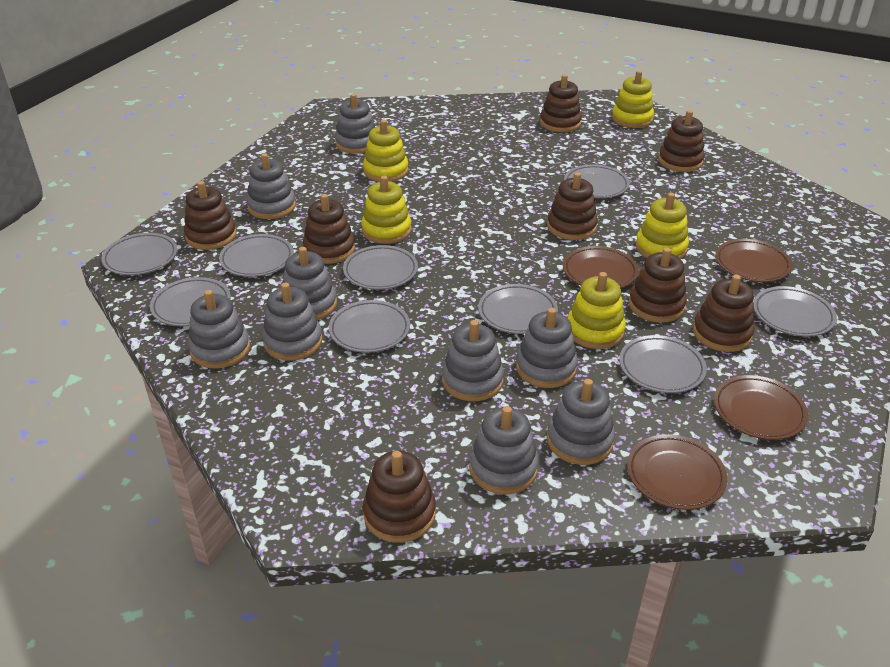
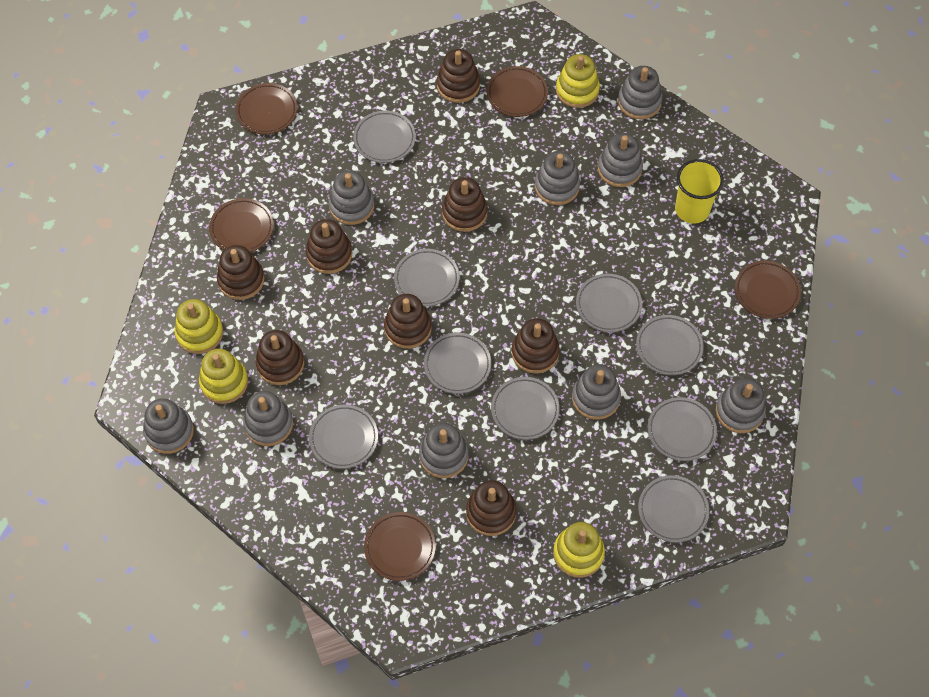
brown plate: 4 -> 5
yellow cup: 0 -> 1
yellow stacking toy: 5 -> 4

